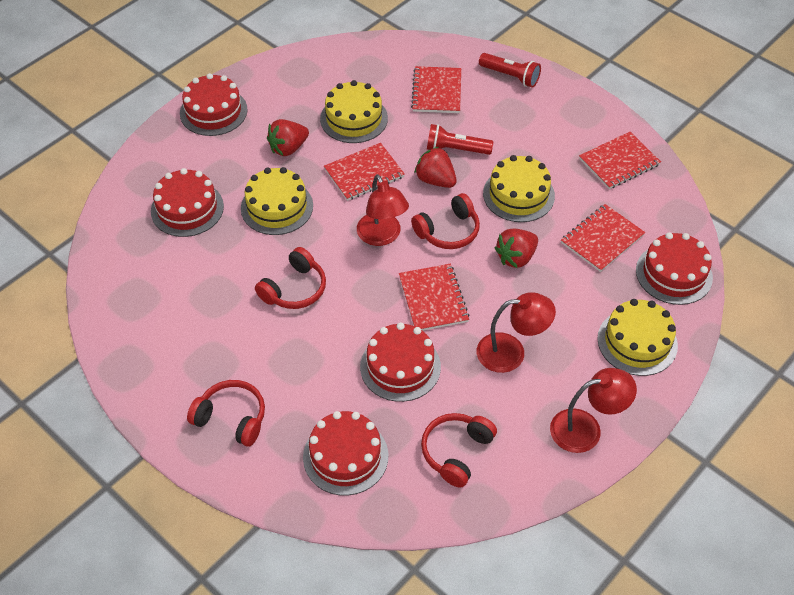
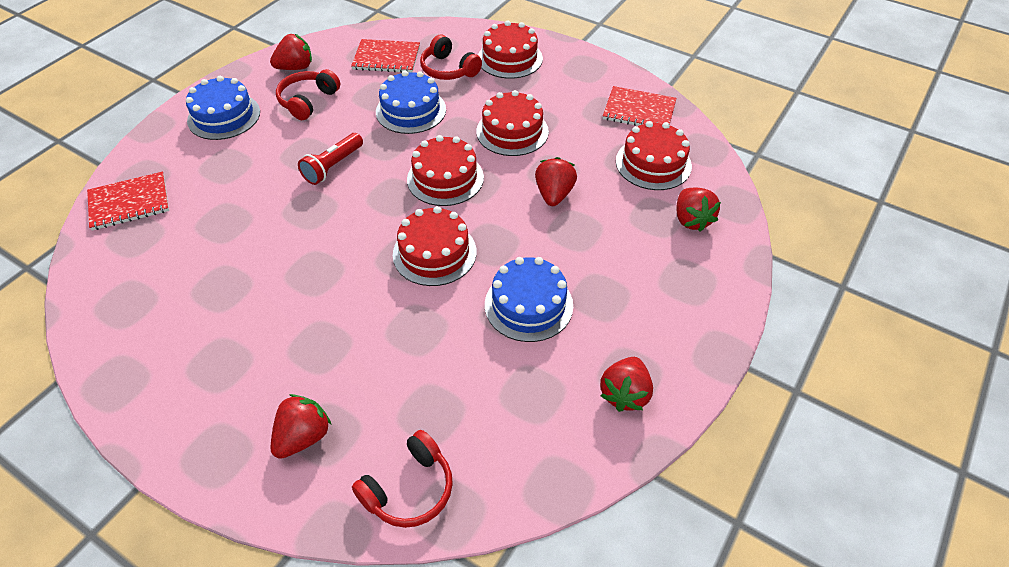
blue cake: 0 -> 3
red flashlight: 2 -> 1
red headphones: 4 -> 3
red lamp: 3 -> 0
red notebook: 5 -> 3
red strawberry: 3 -> 5
yellow cake: 4 -> 0

